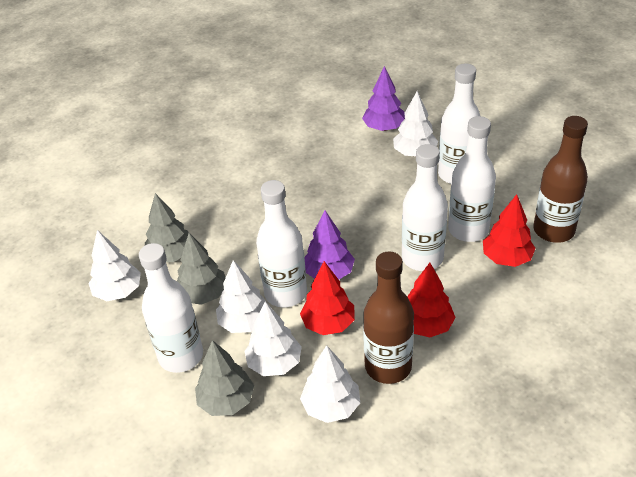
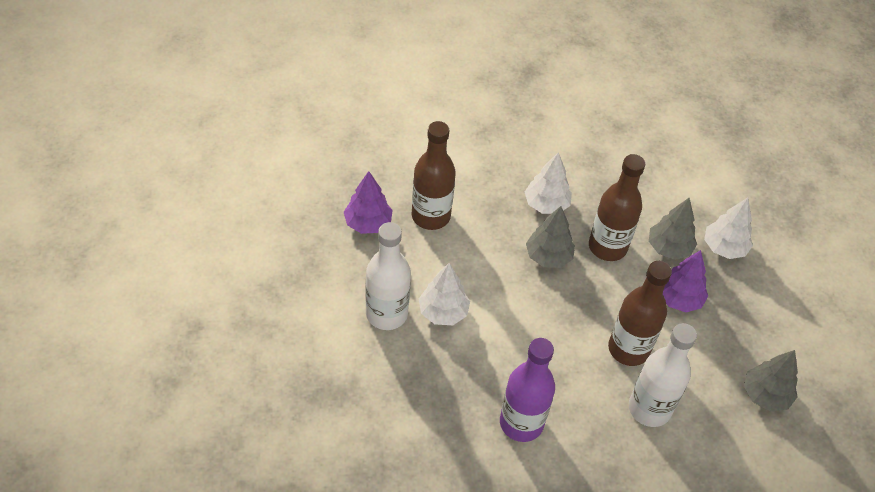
brown bottle: 2 -> 3
purple bottle: 0 -> 1
red tree: 3 -> 0
white bottle: 5 -> 2
white tree: 5 -> 3

